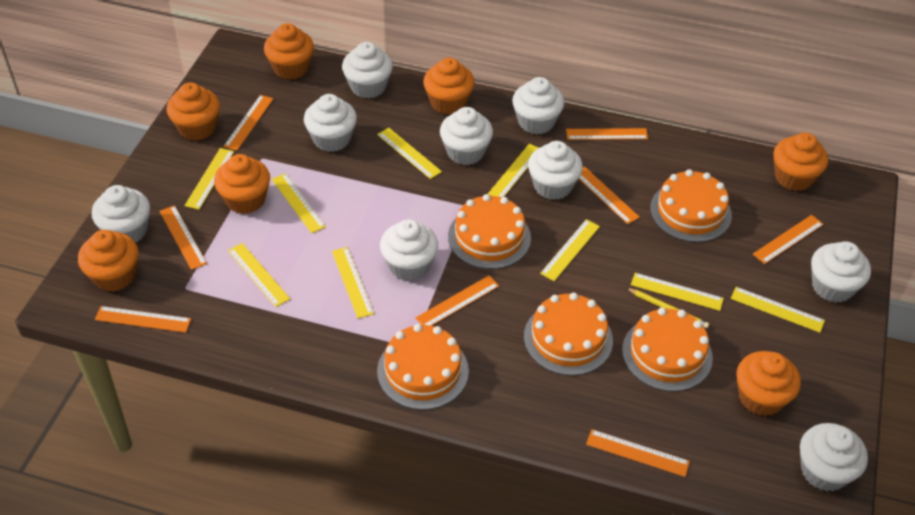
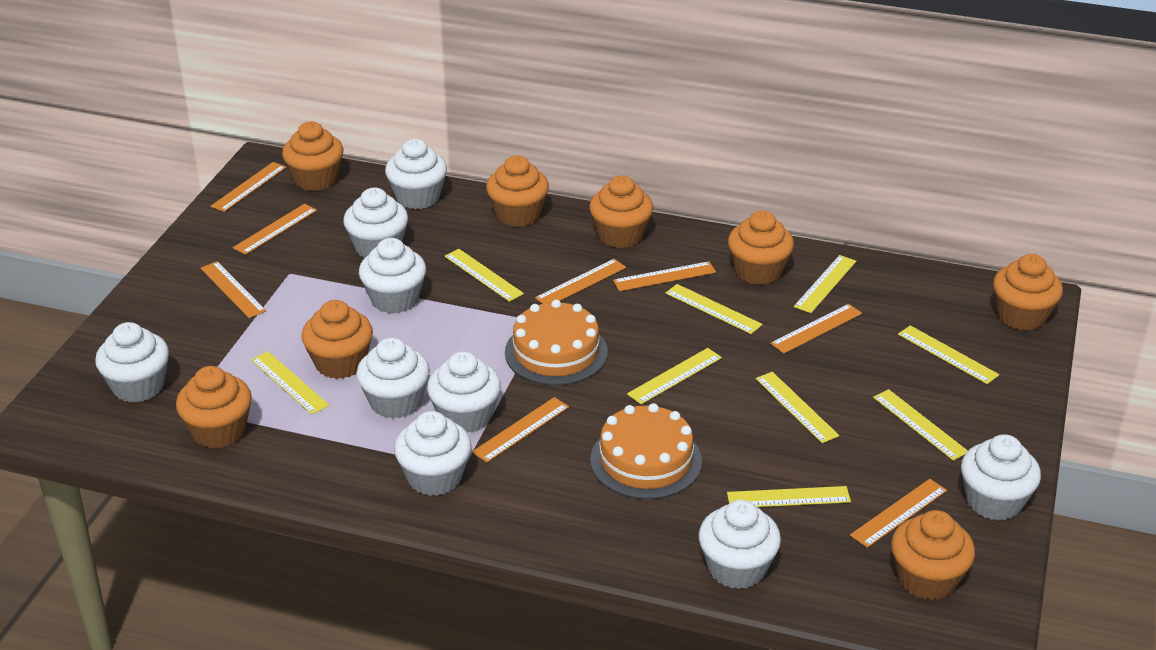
orange cake: 5 -> 2
orange cupcake: 7 -> 8
yellow pencil: 1 -> 0

